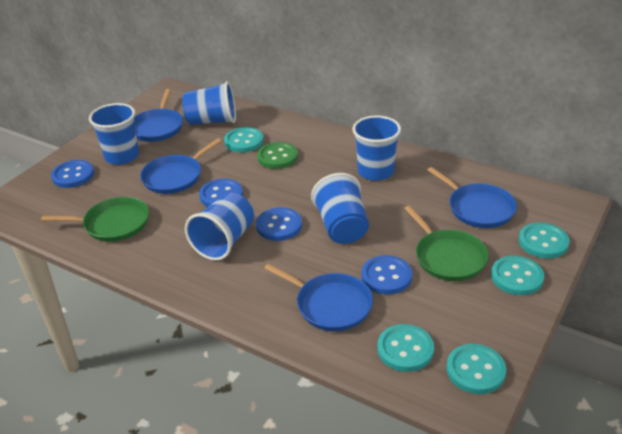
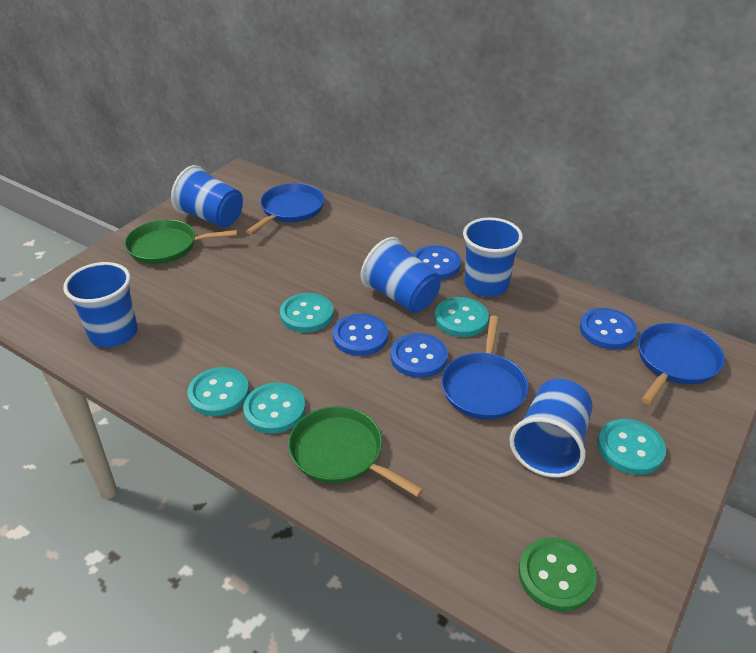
blue pan: 4 -> 3

